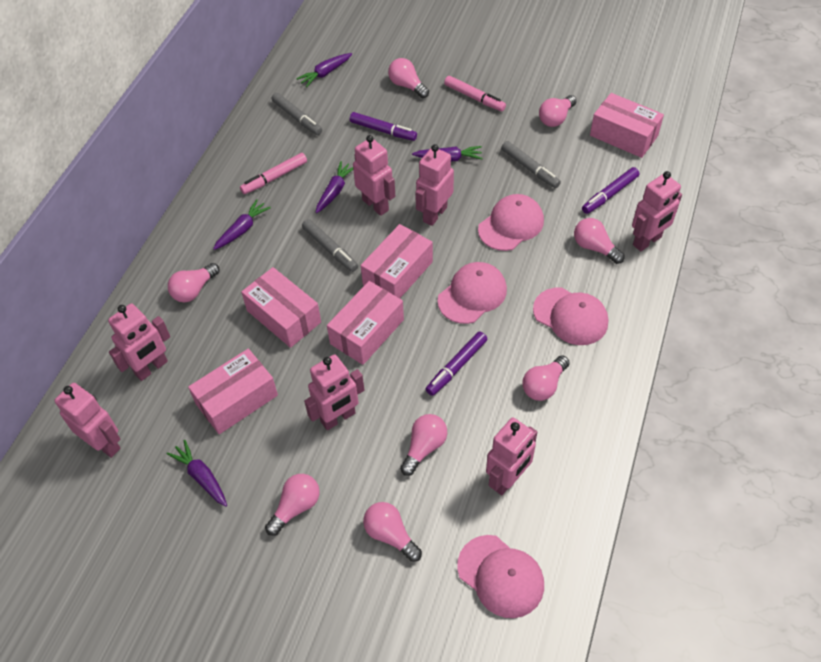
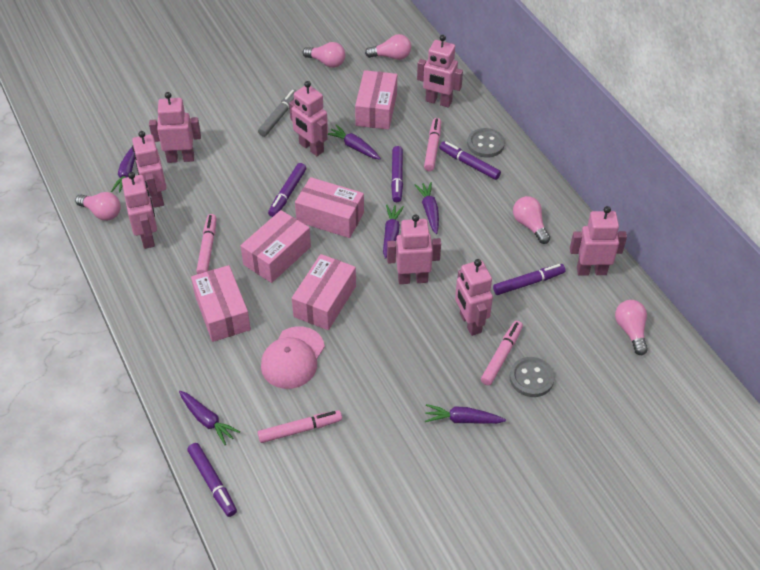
grey button: 0 -> 2
grey marker: 3 -> 1
pink cap: 4 -> 1
pink light bulb: 8 -> 5
pink marker: 2 -> 4
pink robot: 7 -> 8
purple carrot: 5 -> 6
purple marker: 3 -> 5

